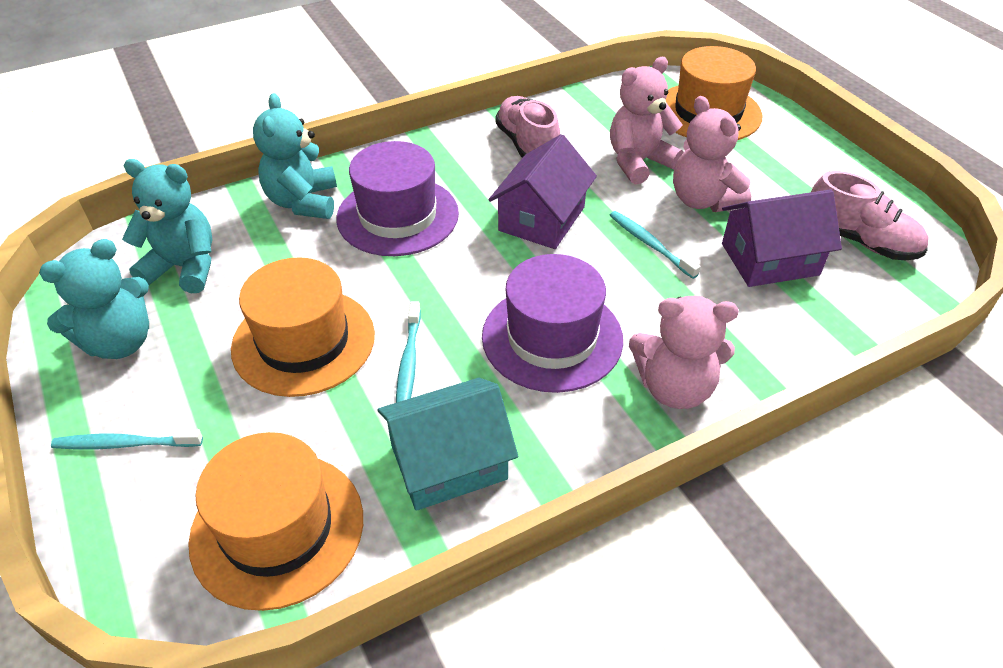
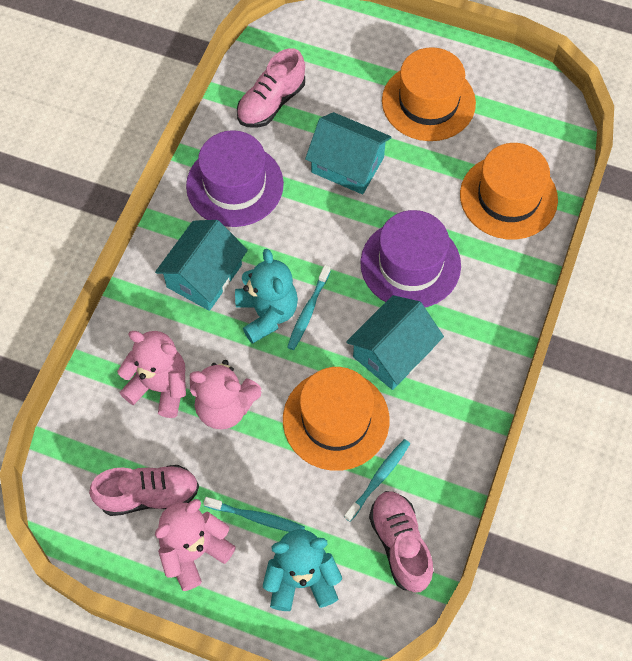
pink shoe: 2 -> 3
purple house: 2 -> 0
turquoise house: 1 -> 3
turquoise teddy bear: 3 -> 2

